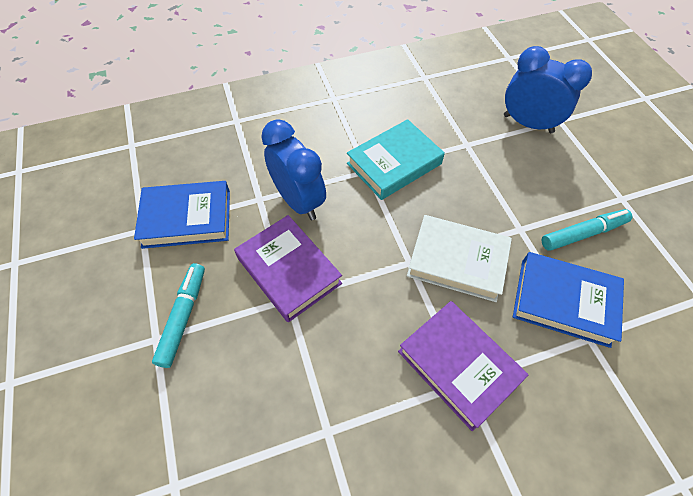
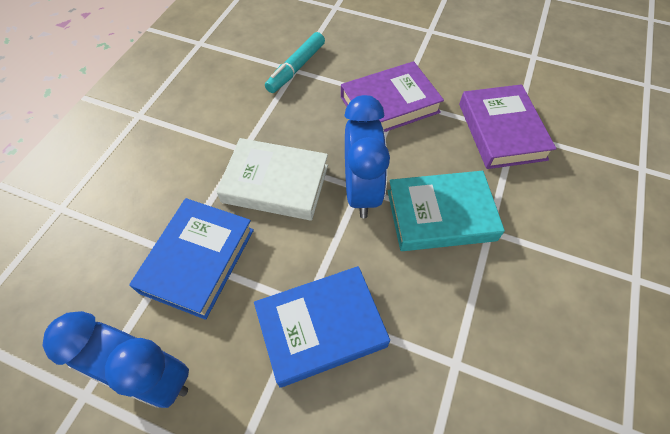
turquoise marker: 2 -> 1

